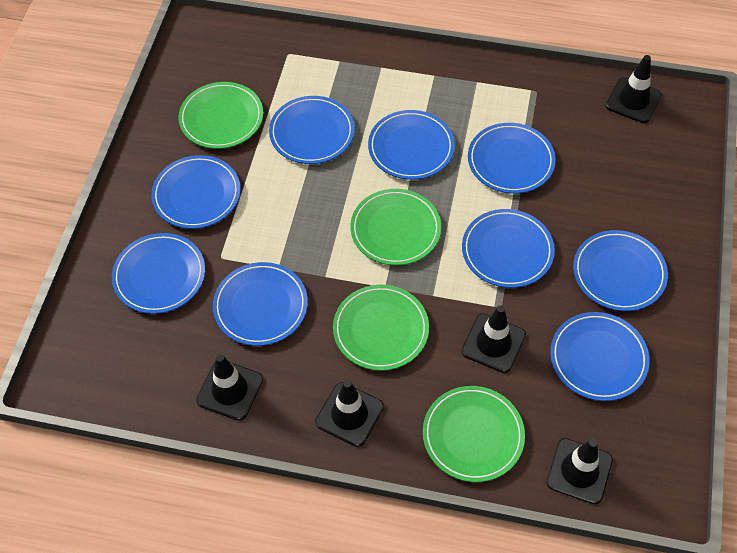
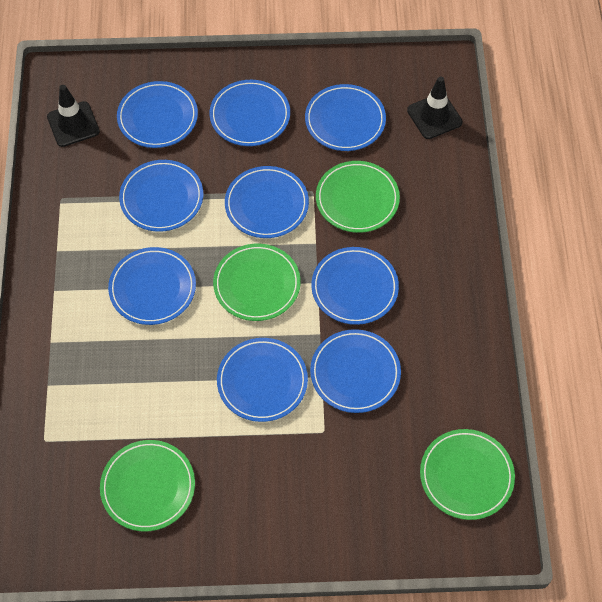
black traffic cone: 5 -> 2

